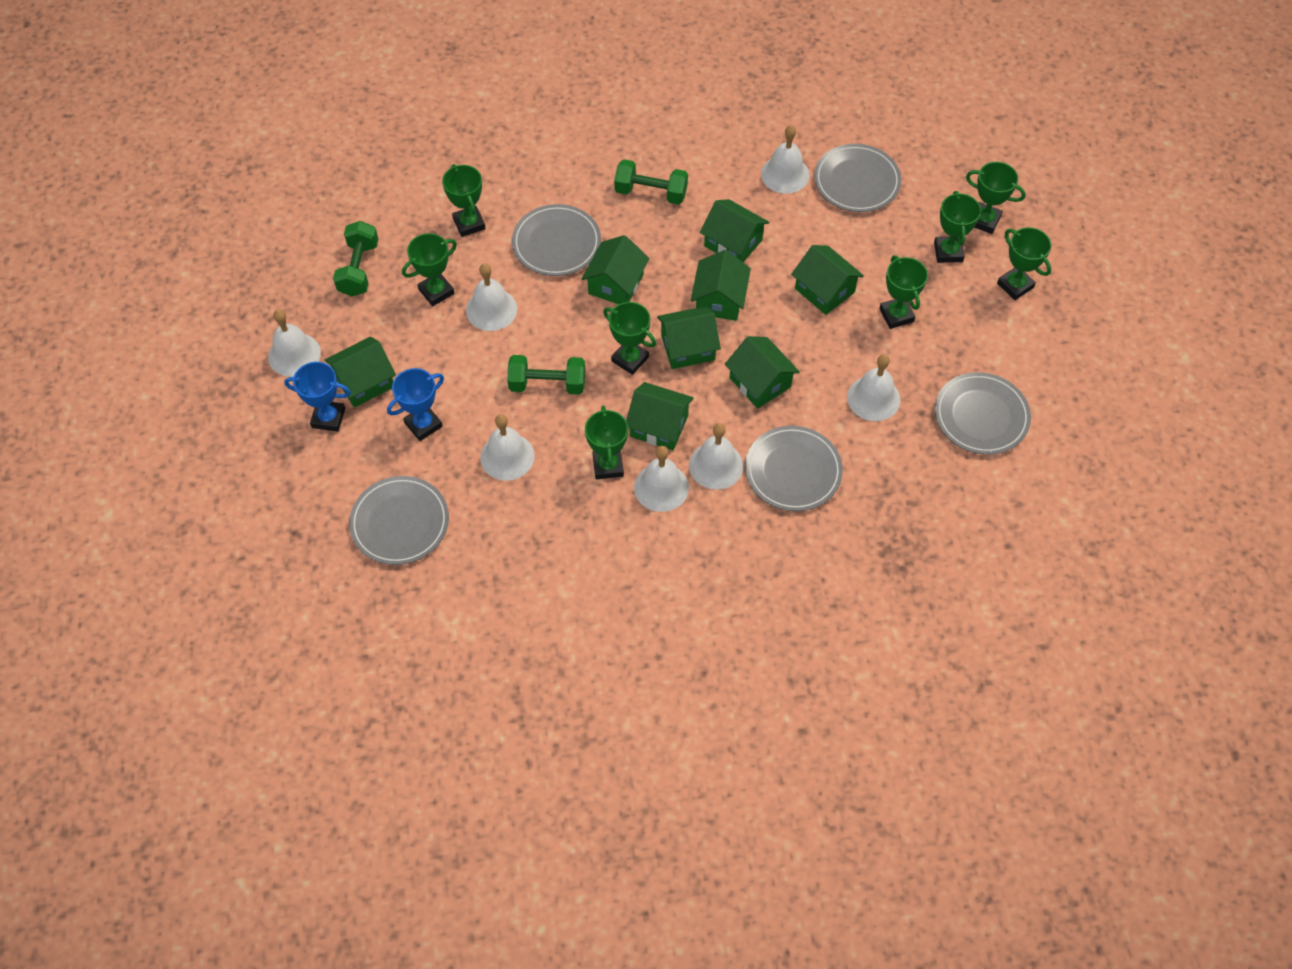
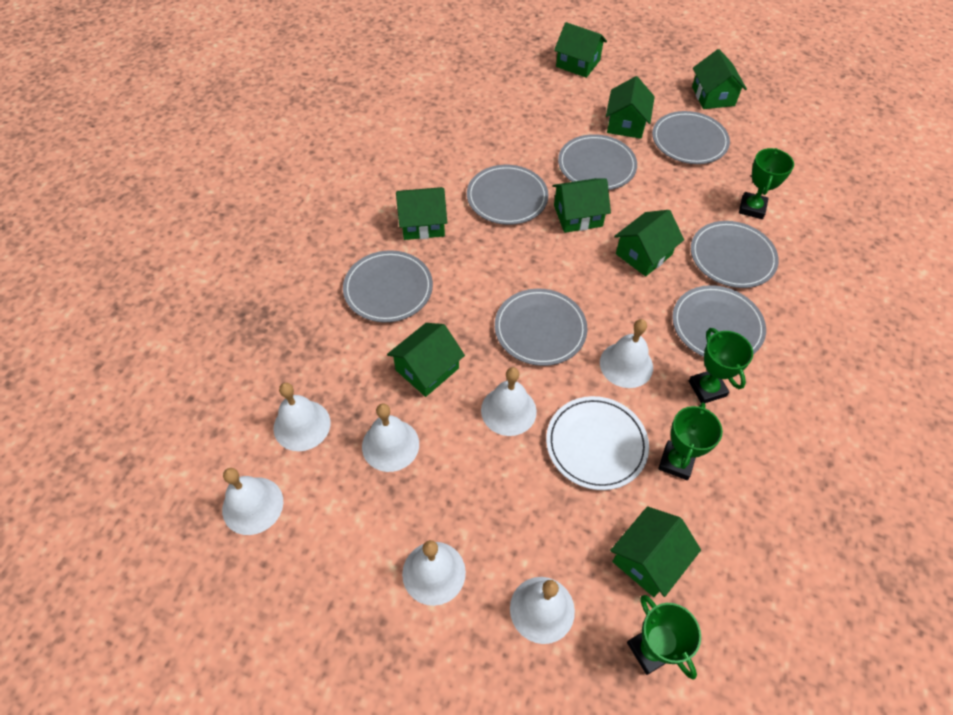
blue trophy: 2 -> 0
green dumbbell: 3 -> 0
green trophy: 8 -> 4
grey plate: 5 -> 7
white plate: 0 -> 1

